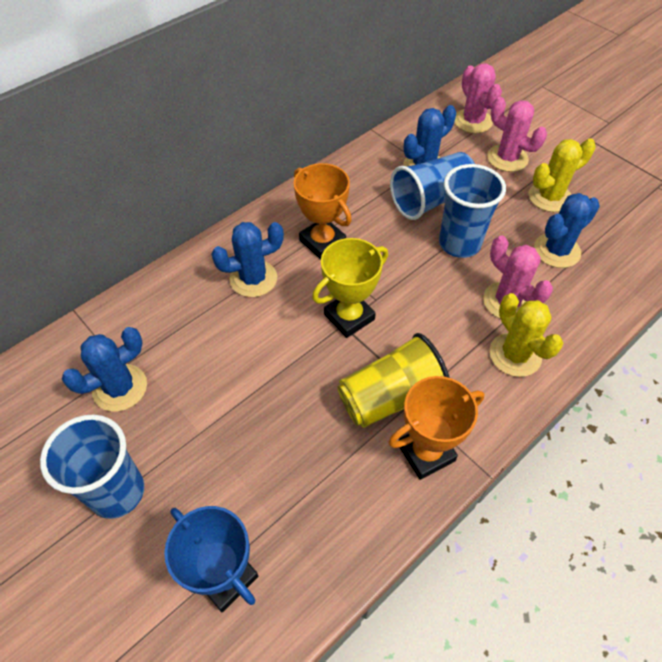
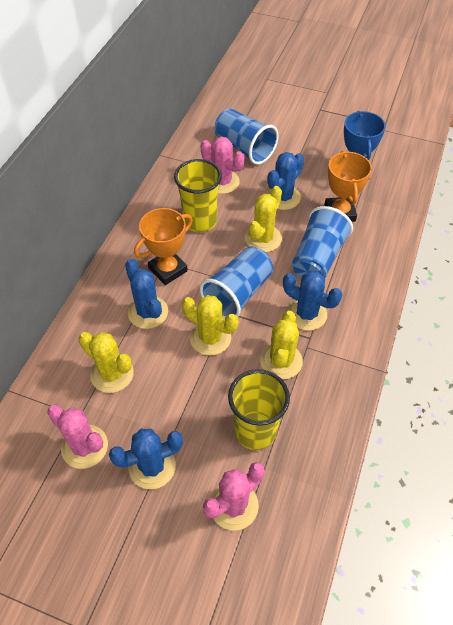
yellow cactus: 2 -> 4
yellow cup: 1 -> 2
yellow trophy: 1 -> 0

